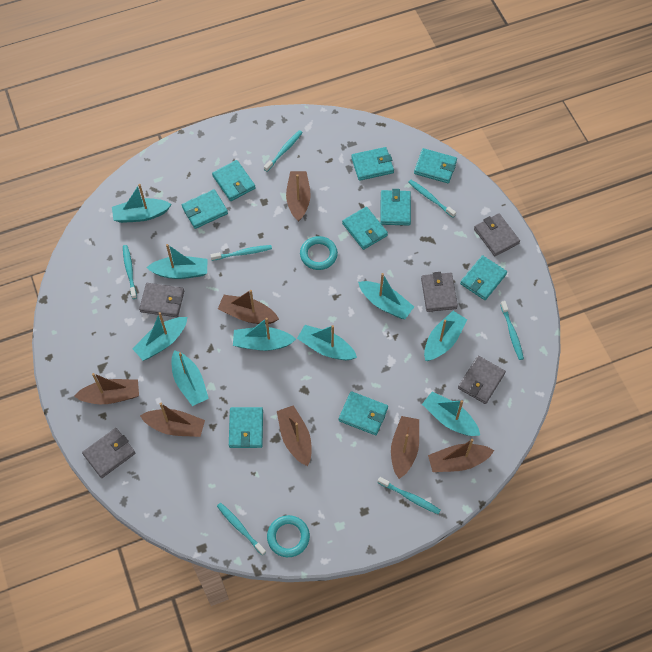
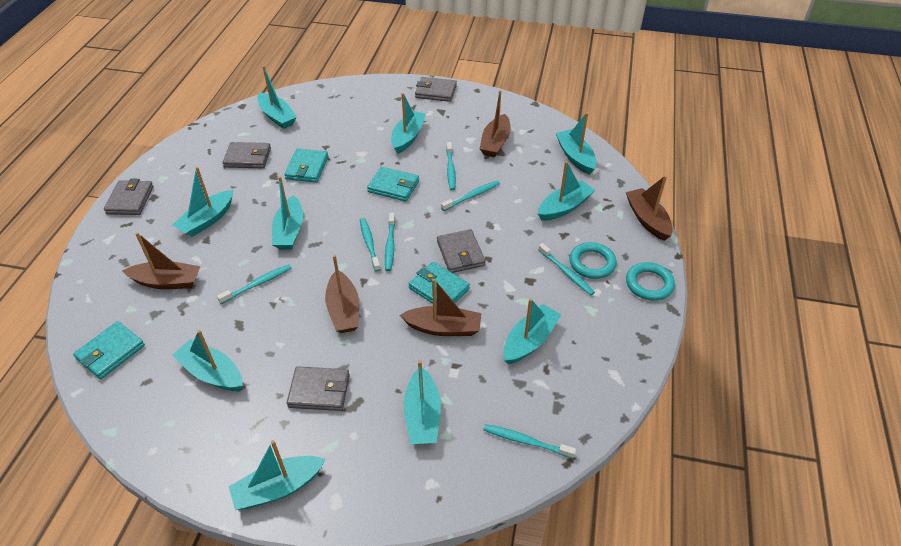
brown boat: 7 -> 5
turquoise boat: 9 -> 10
turquoise wallet: 9 -> 4

